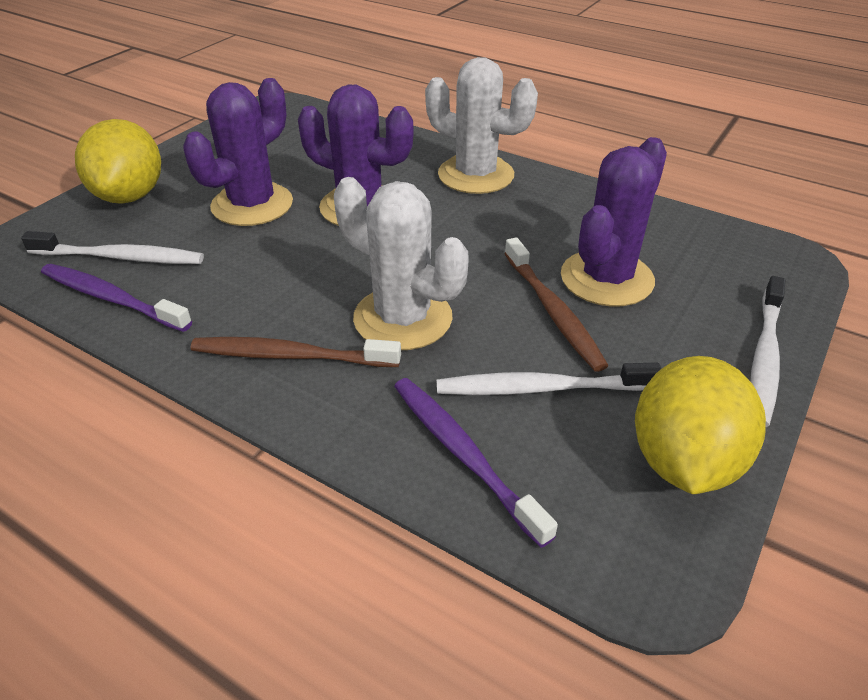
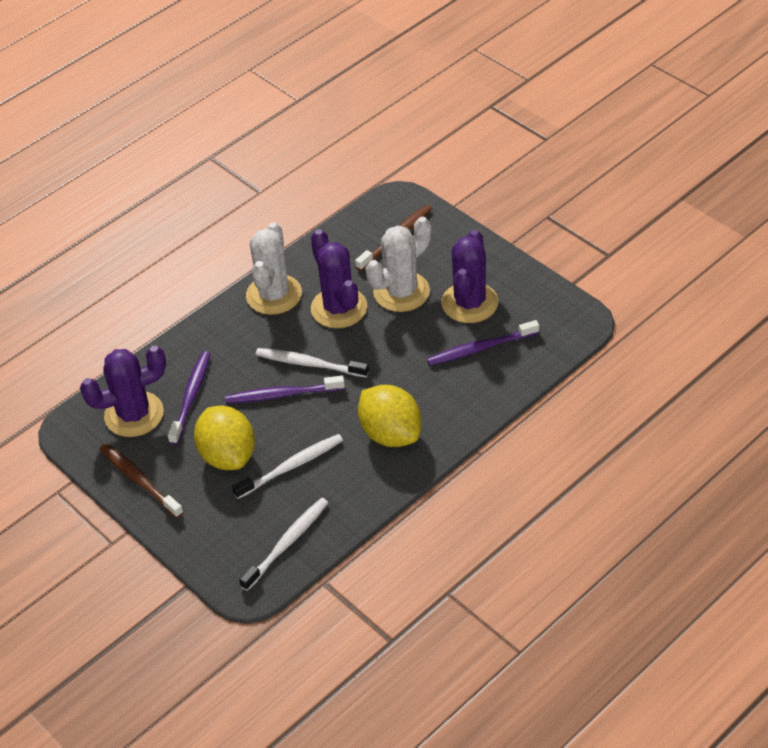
purple toothbrush: 2 -> 3

